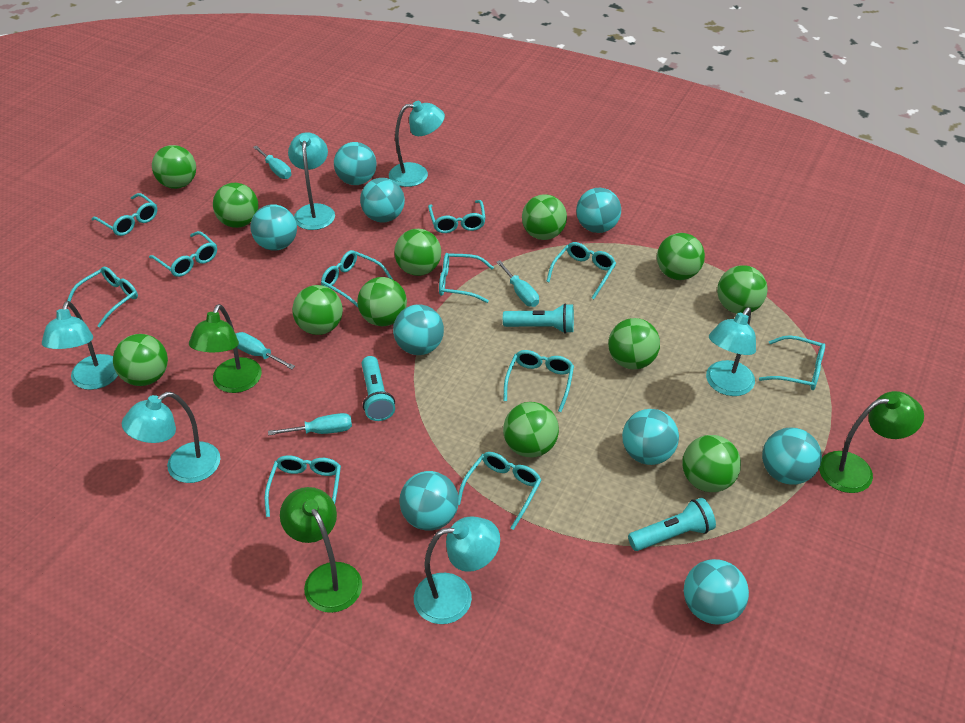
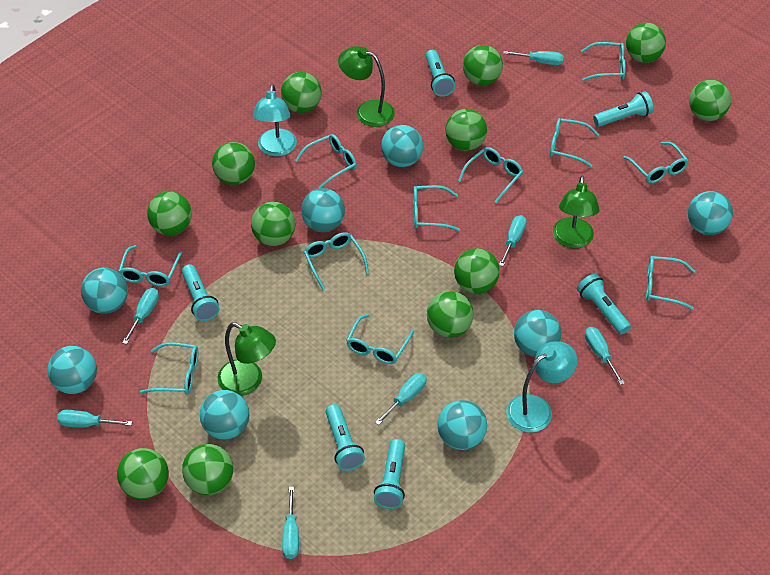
turquoise ball: 9 -> 8
turquoise flashlight: 3 -> 6
turquoise lamp: 6 -> 2
turquoise screwdriver: 4 -> 7

